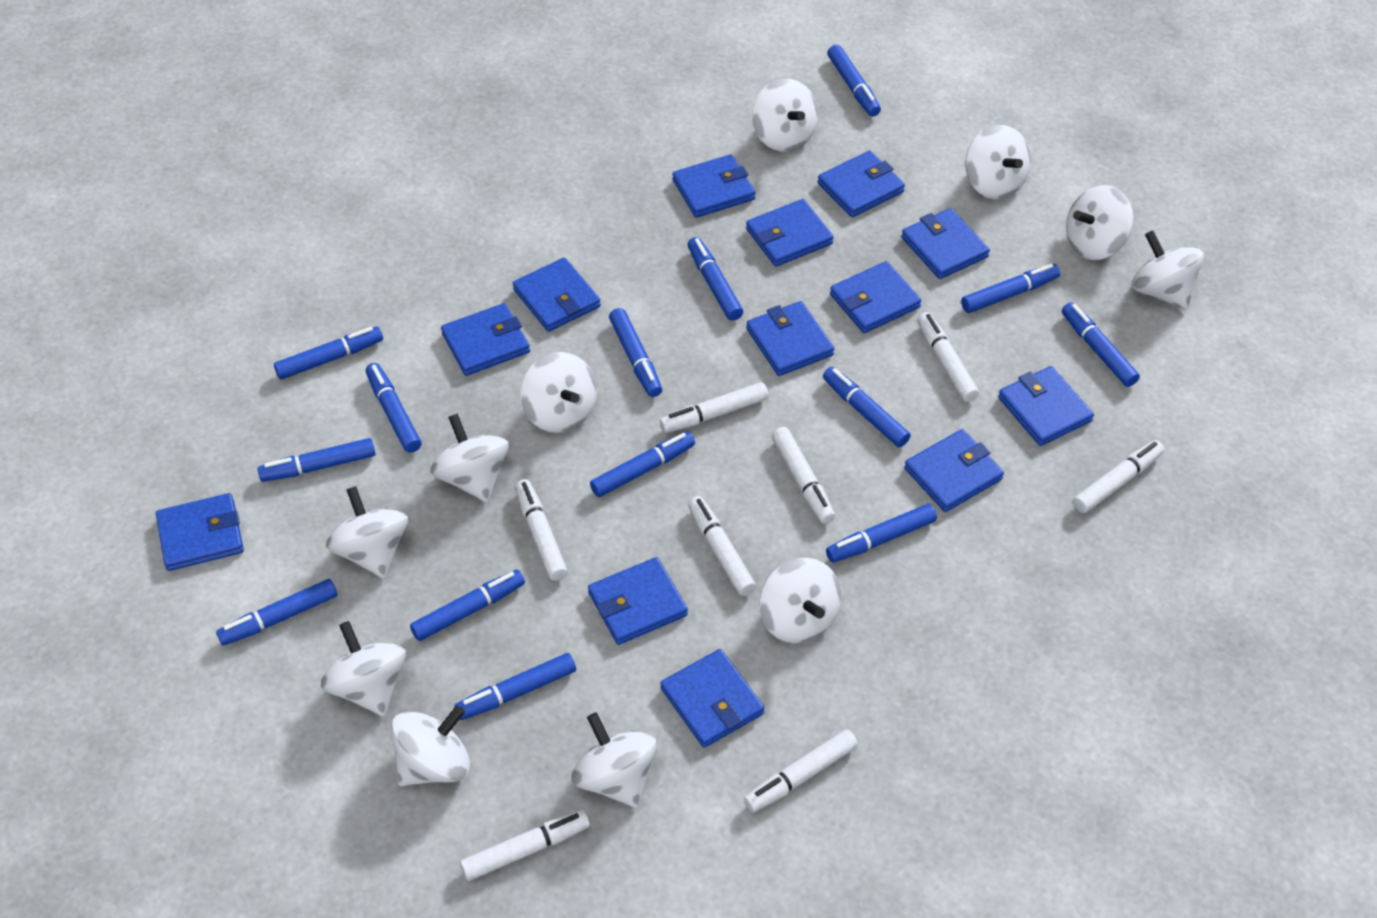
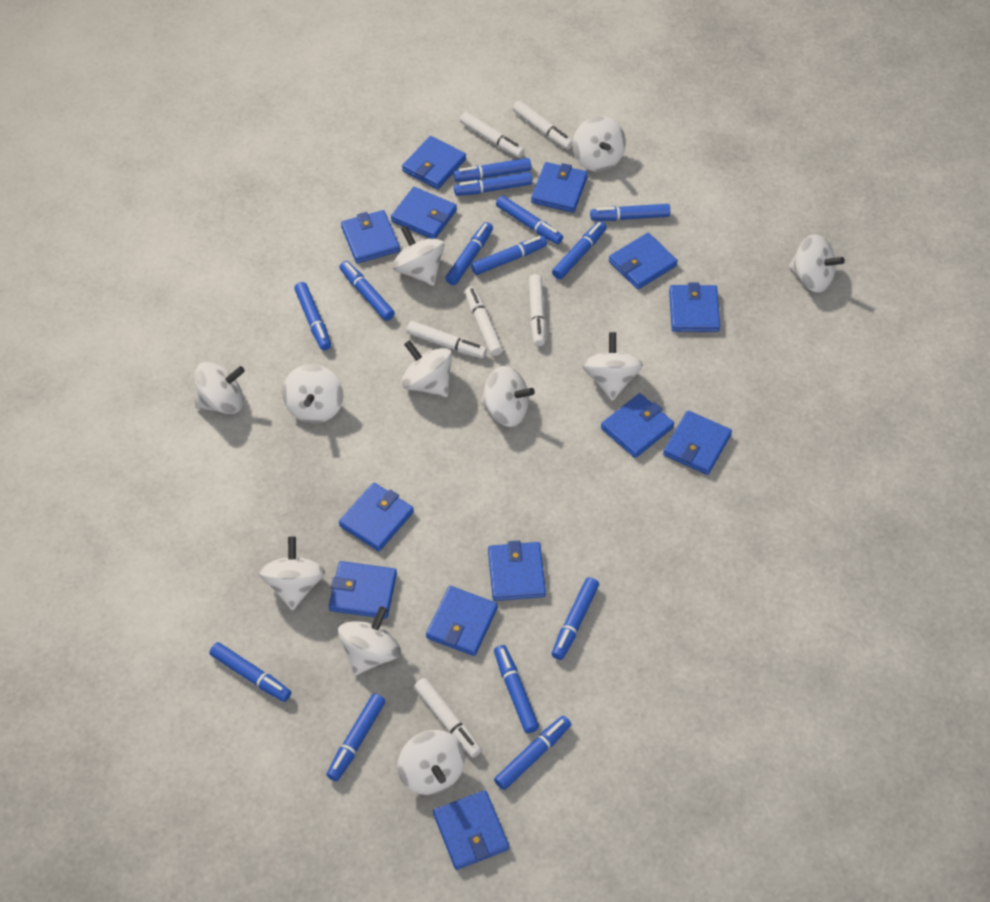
white marker: 8 -> 6

